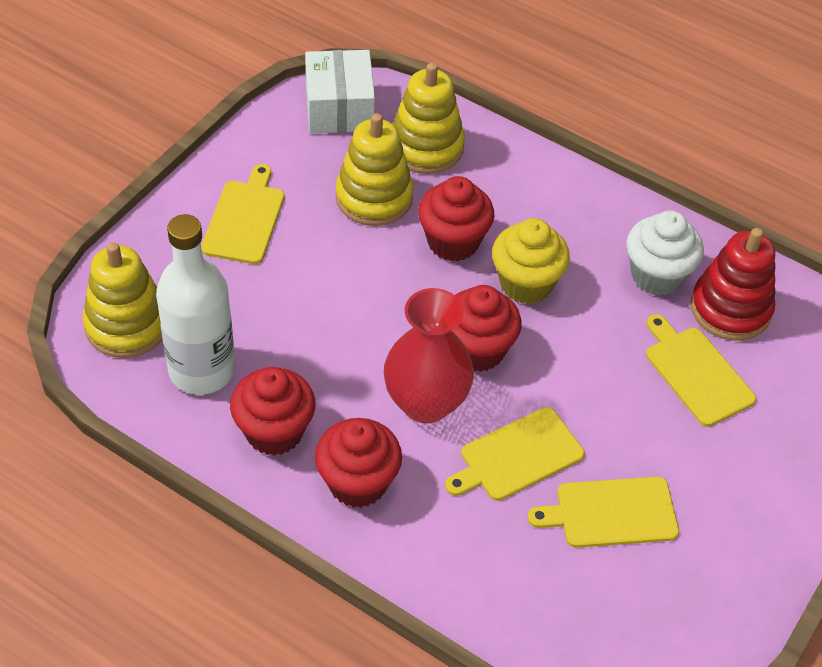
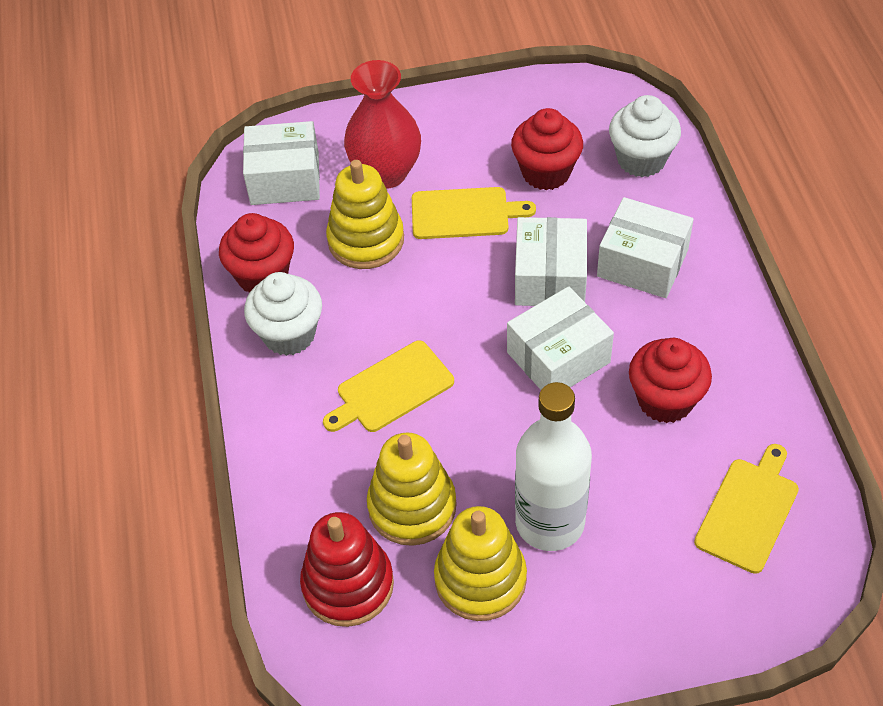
red cupcake: 4 -> 3
white box: 1 -> 4
white cupcake: 1 -> 2
yellow cupcake: 1 -> 0
yellow cutting board: 4 -> 3

